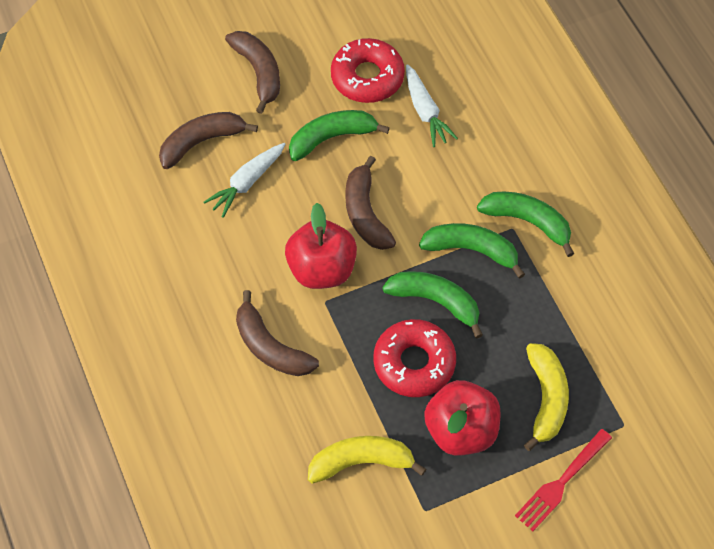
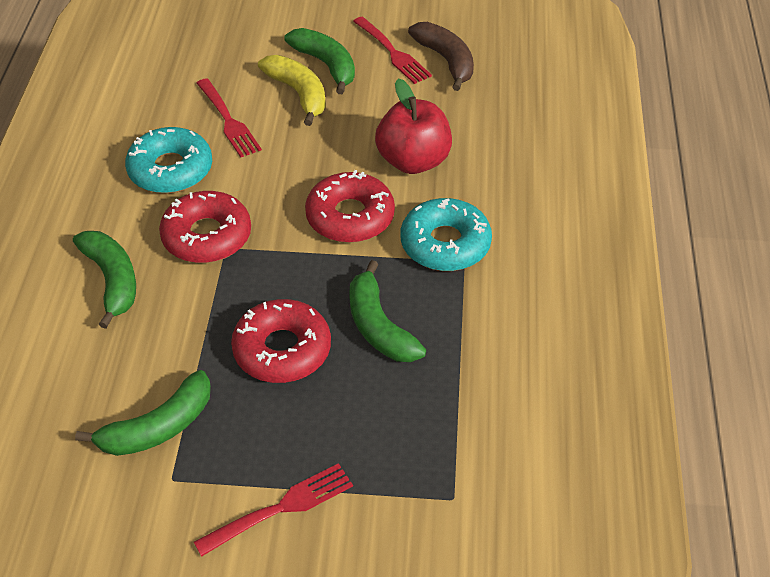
brown banana: 4 -> 1
red apple: 2 -> 1
red donut: 2 -> 3
red fork: 1 -> 3
turquoise donut: 0 -> 2
white carrot: 2 -> 0
yellow banana: 2 -> 1

